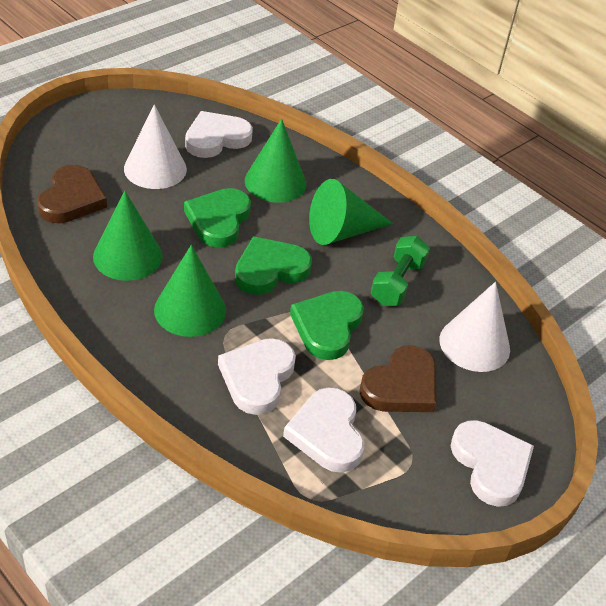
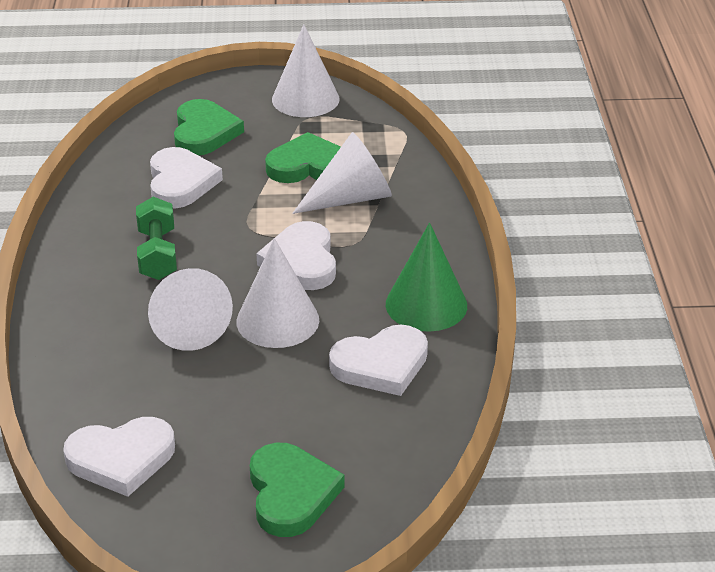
brown heart: 2 -> 0
green cone: 4 -> 1
white cone: 2 -> 4

